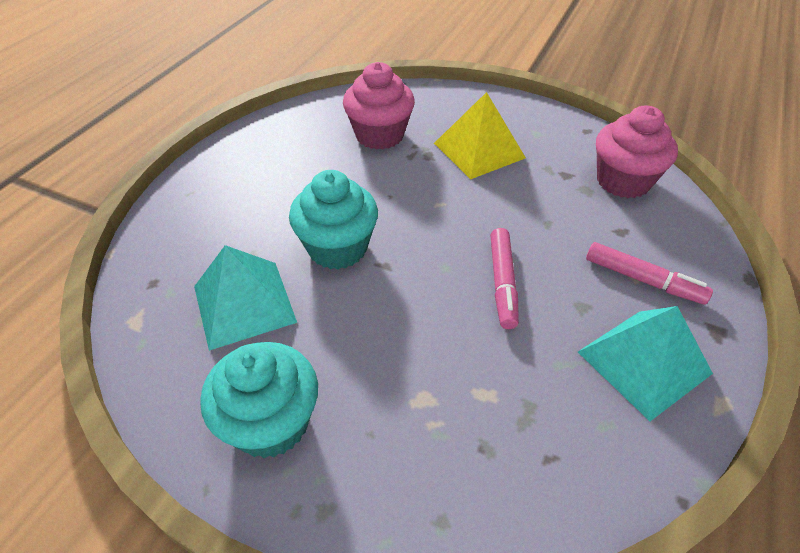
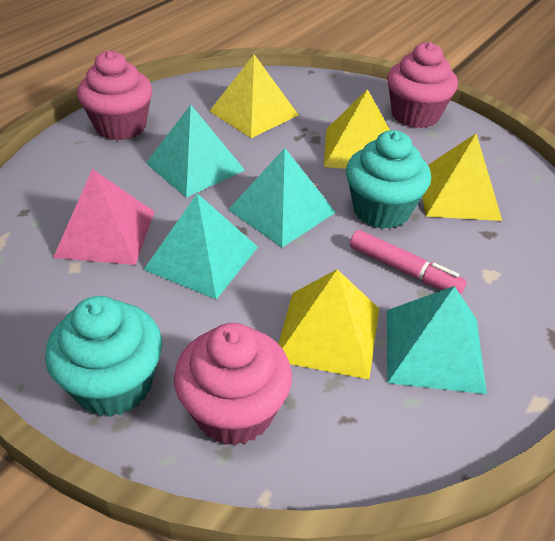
pink cupcake: 2 -> 3
pink marker: 2 -> 1
pink pyramid: 0 -> 1
turquoise pyramid: 2 -> 4
yellow pyramid: 1 -> 4

